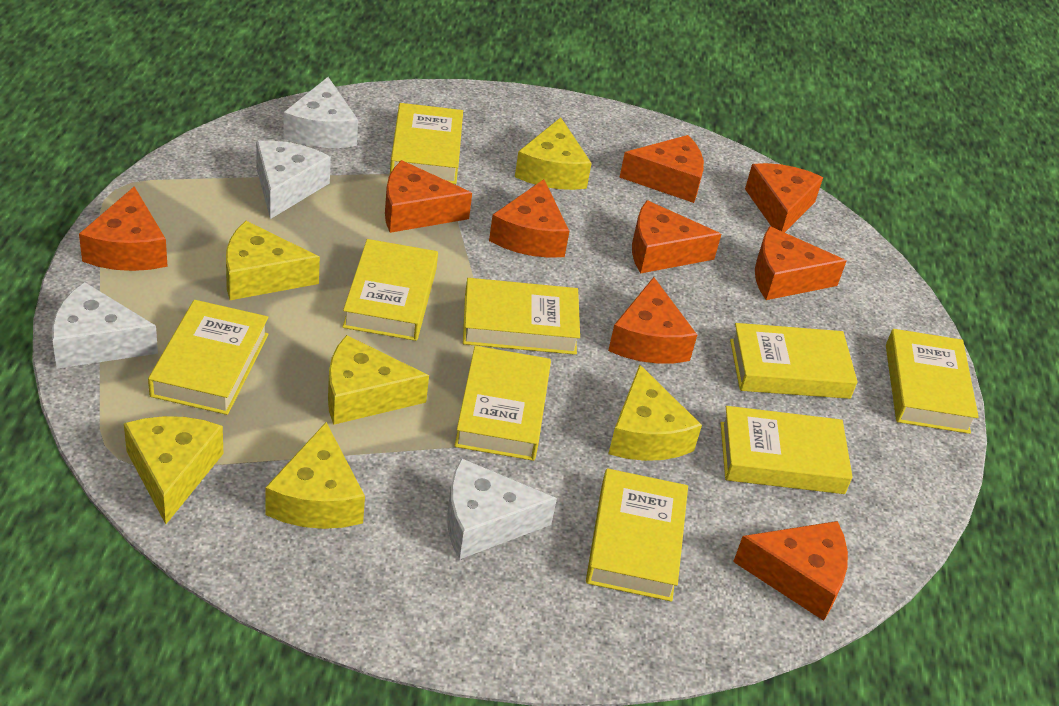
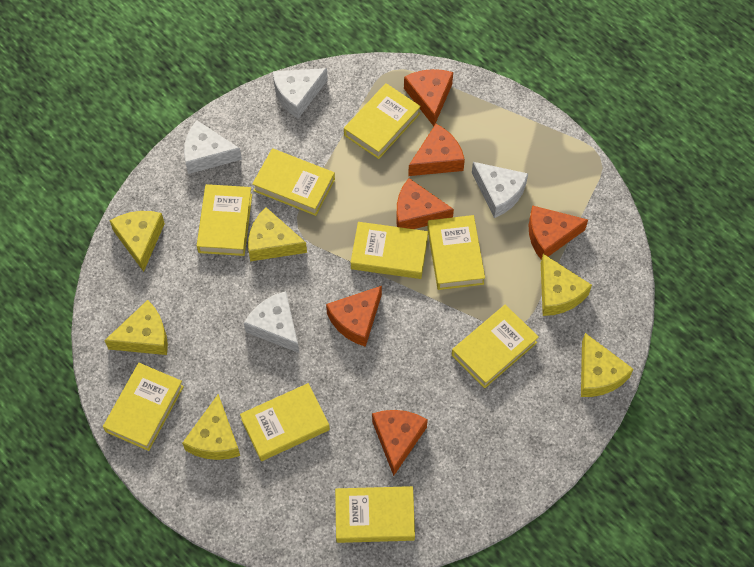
orange cheese: 9 -> 6

